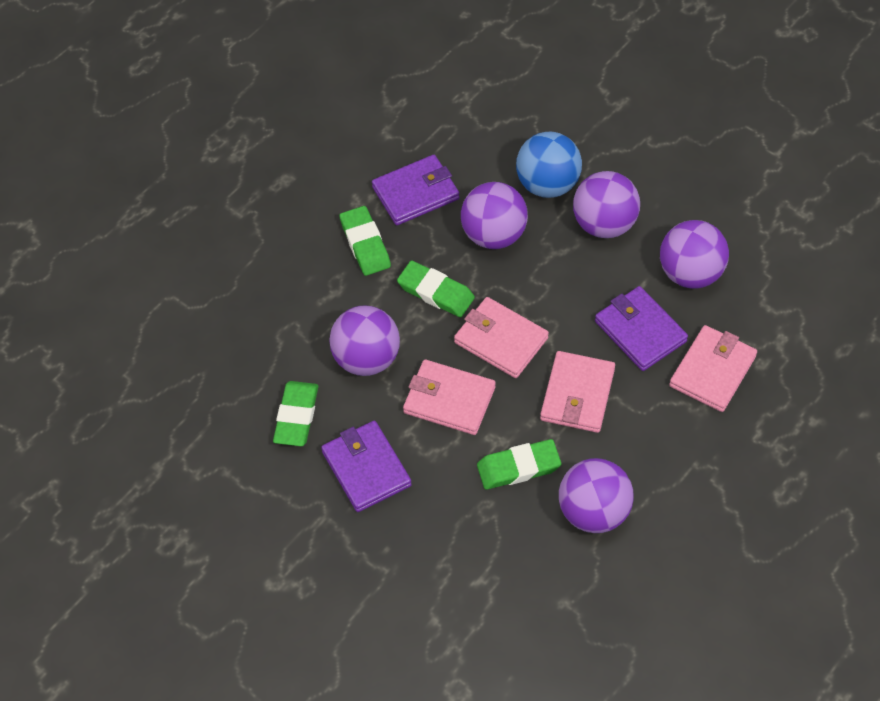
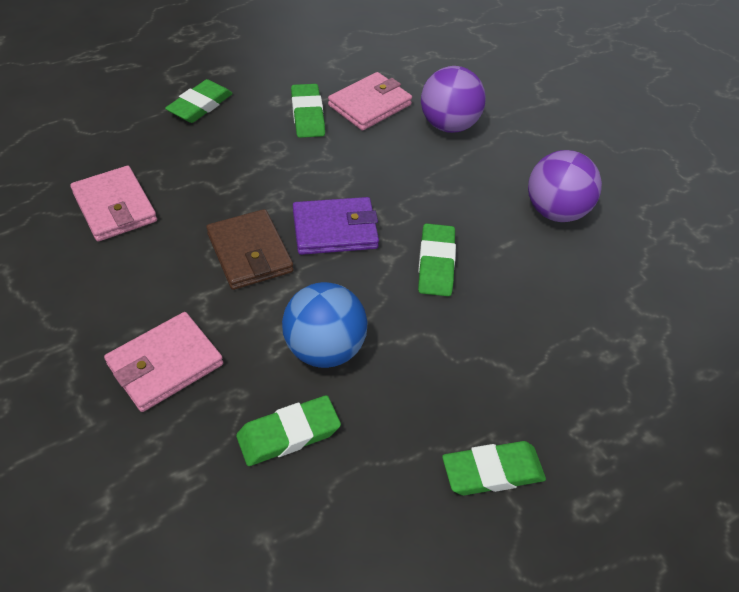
brown wallet: 0 -> 1
green eraser: 4 -> 5
pink wallet: 4 -> 3
purple ball: 5 -> 2
purple wallet: 3 -> 1

